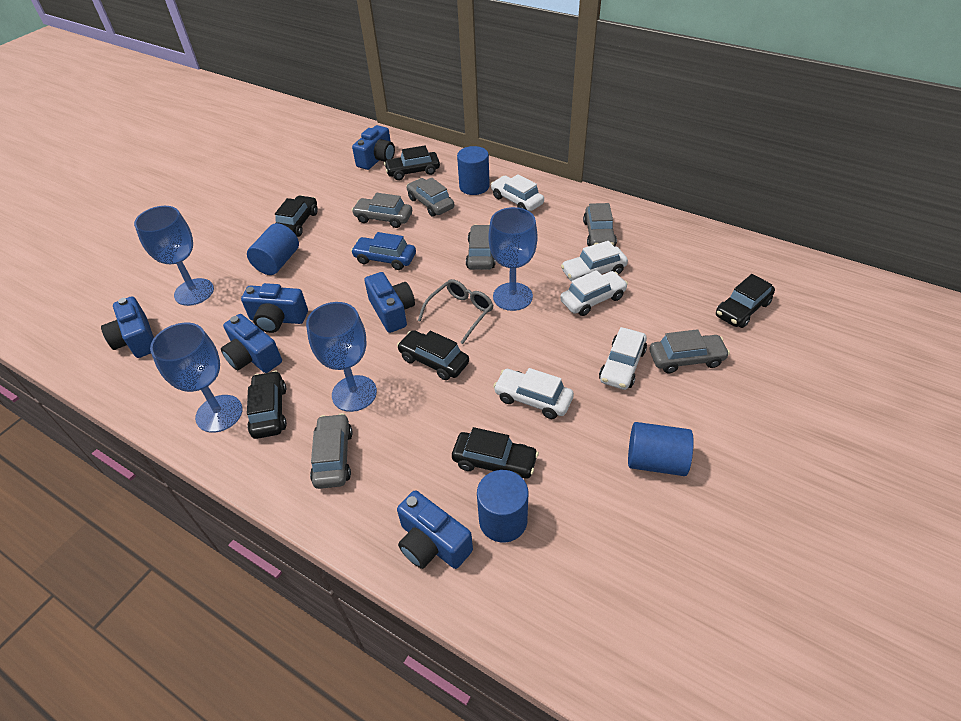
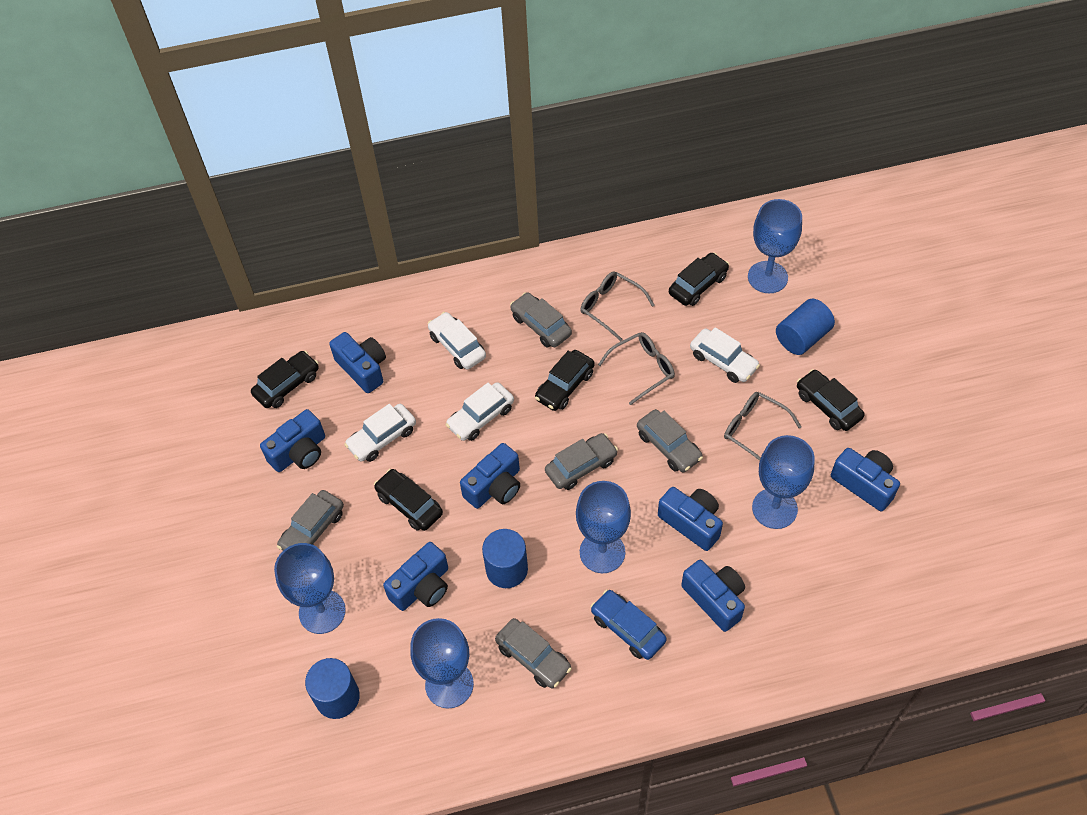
black car: 6 -> 5
blue camera: 6 -> 7
blue cylinder: 4 -> 3
blue goblet: 4 -> 5
grey car: 6 -> 5
grey glasses: 1 -> 3
white car: 5 -> 4

